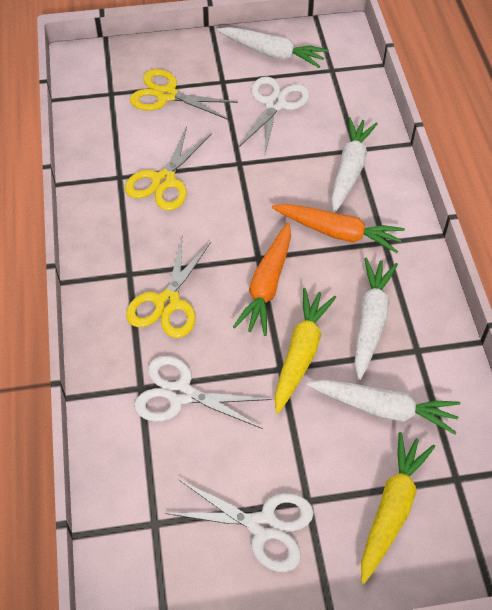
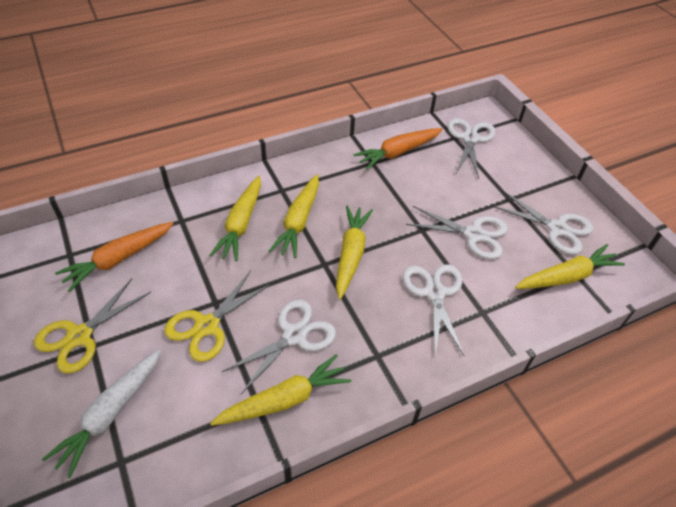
white carrot: 4 -> 1
white scissors: 3 -> 5
yellow carrot: 2 -> 5
yellow scissors: 3 -> 2

